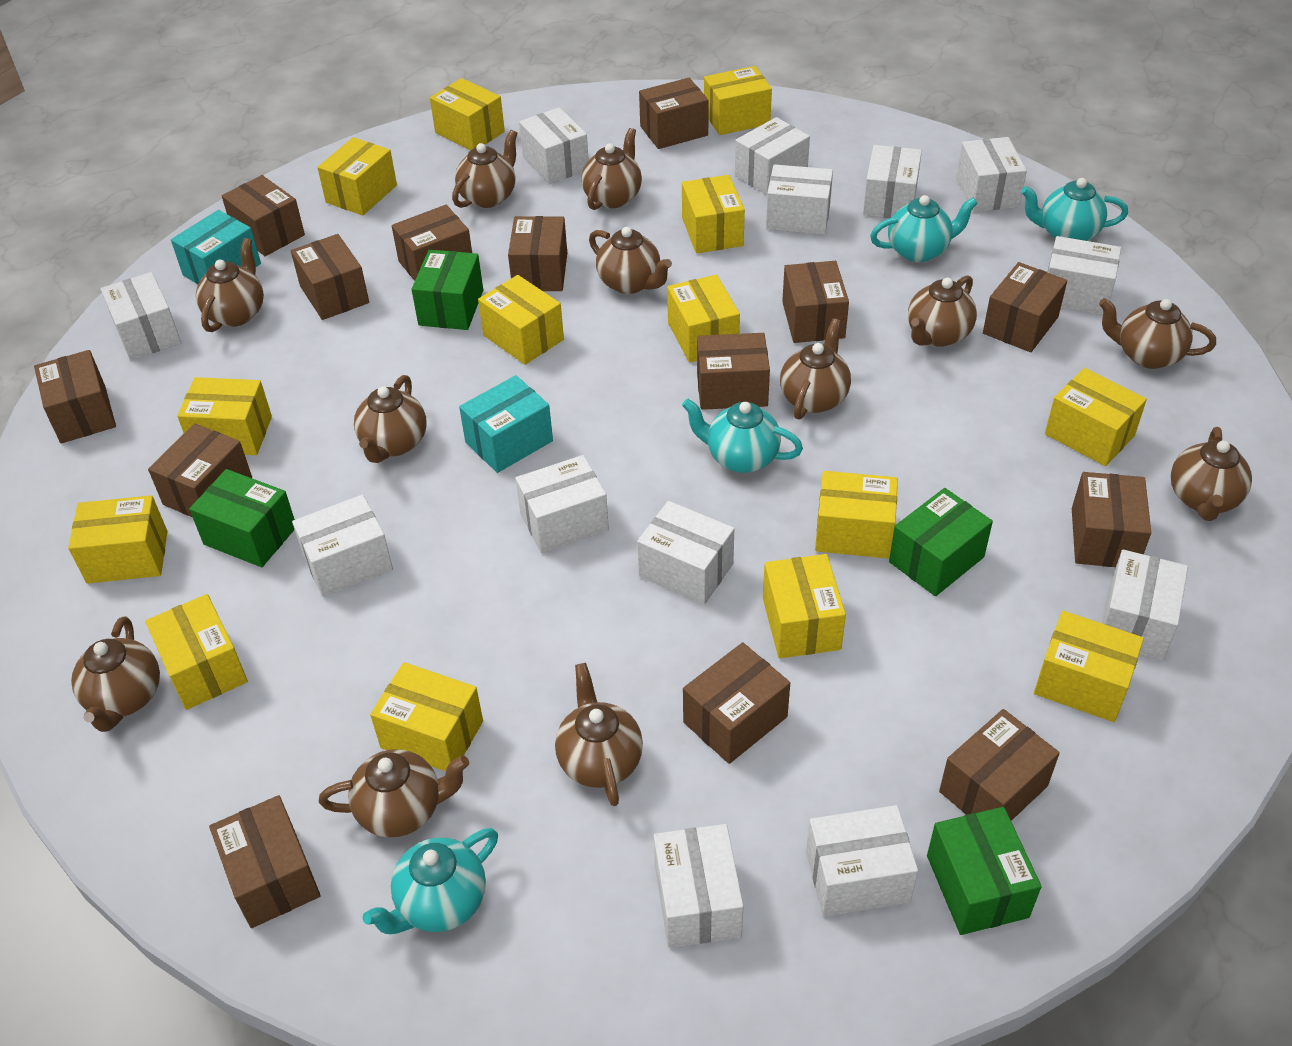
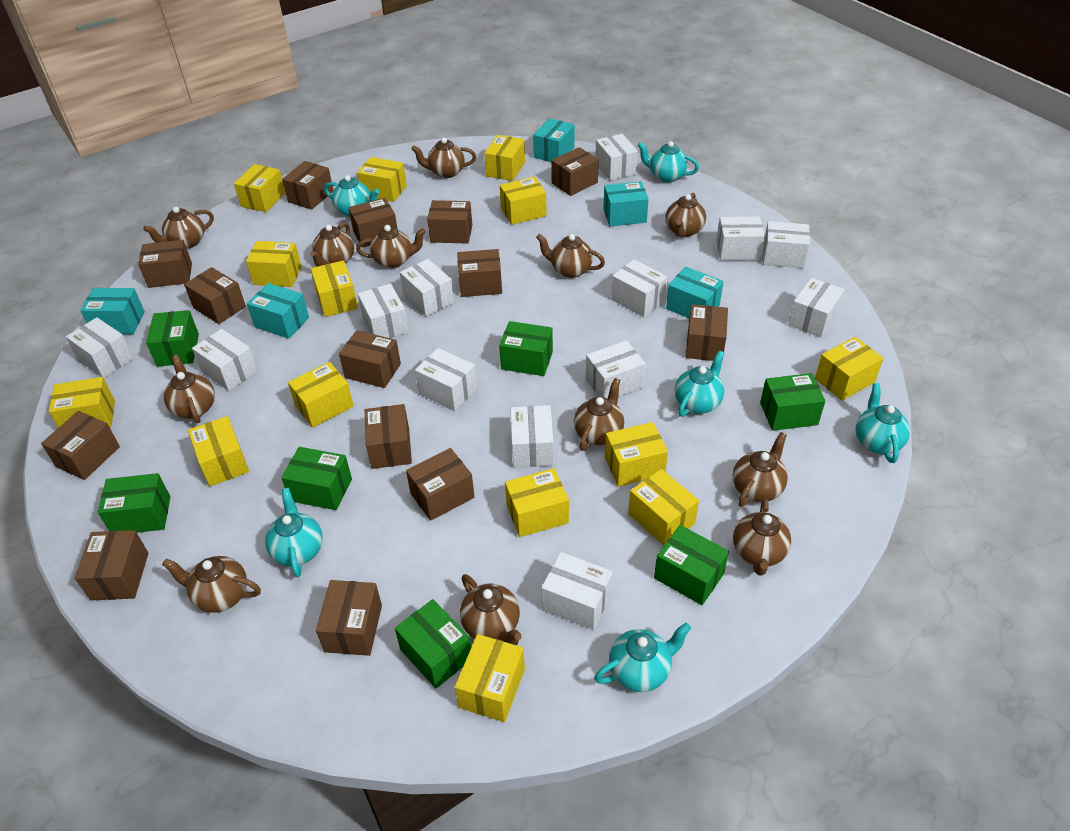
green box: 4 -> 7
turquoise box: 2 -> 5
turquoise teapot: 4 -> 6

